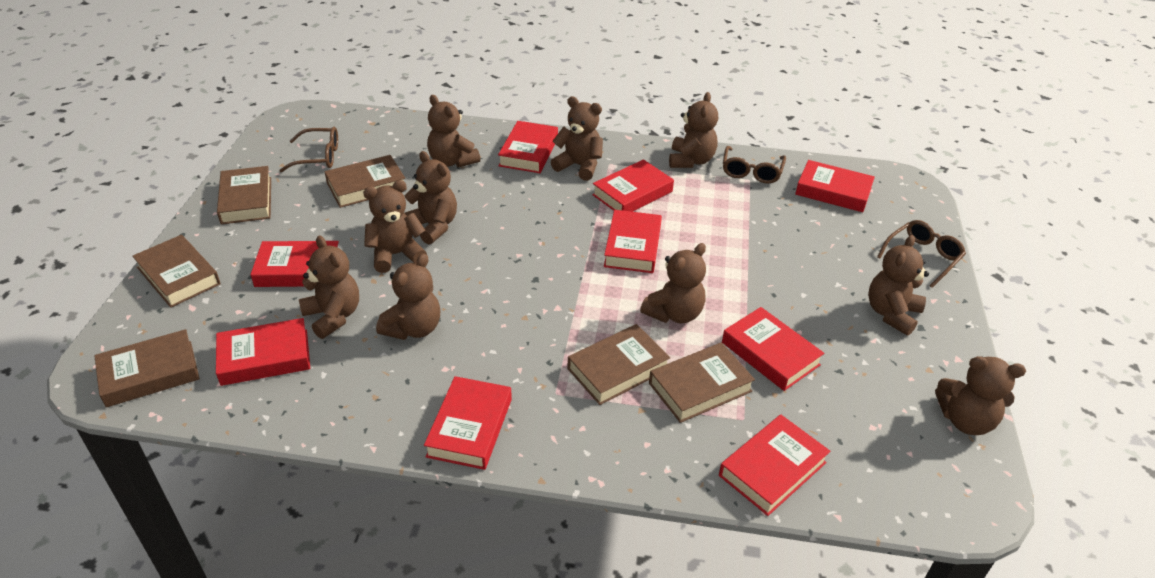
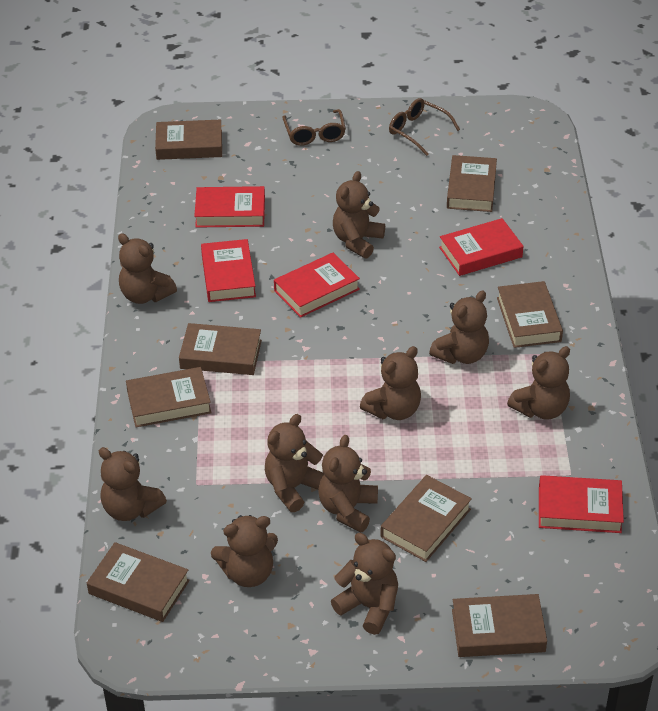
brown book: 6 -> 8
brown glasses: 3 -> 2
red book: 9 -> 5

